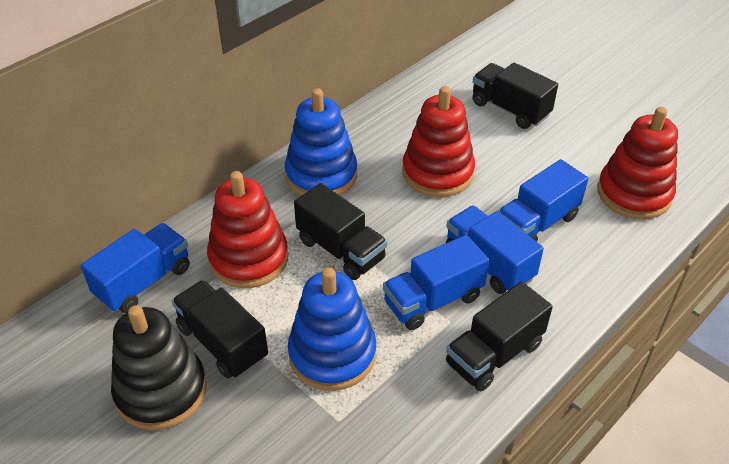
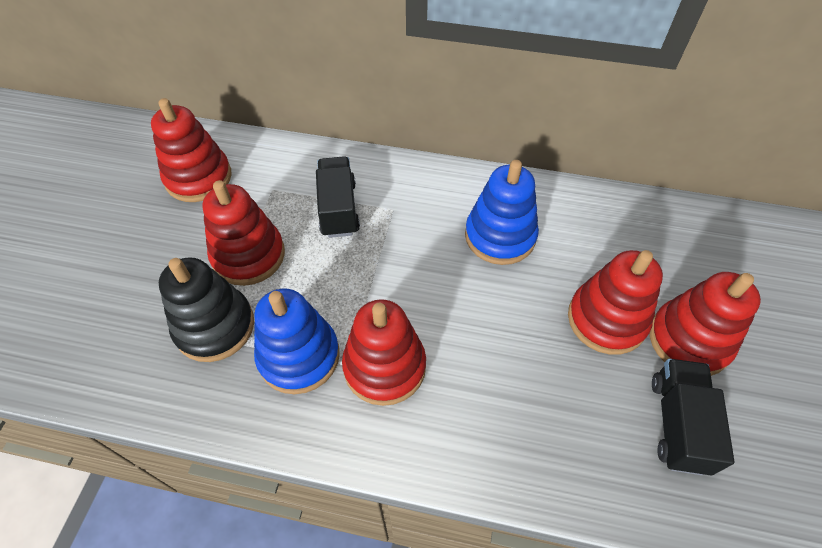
black truck: 4 -> 2
blue truck: 4 -> 0
red stacking toy: 3 -> 5

